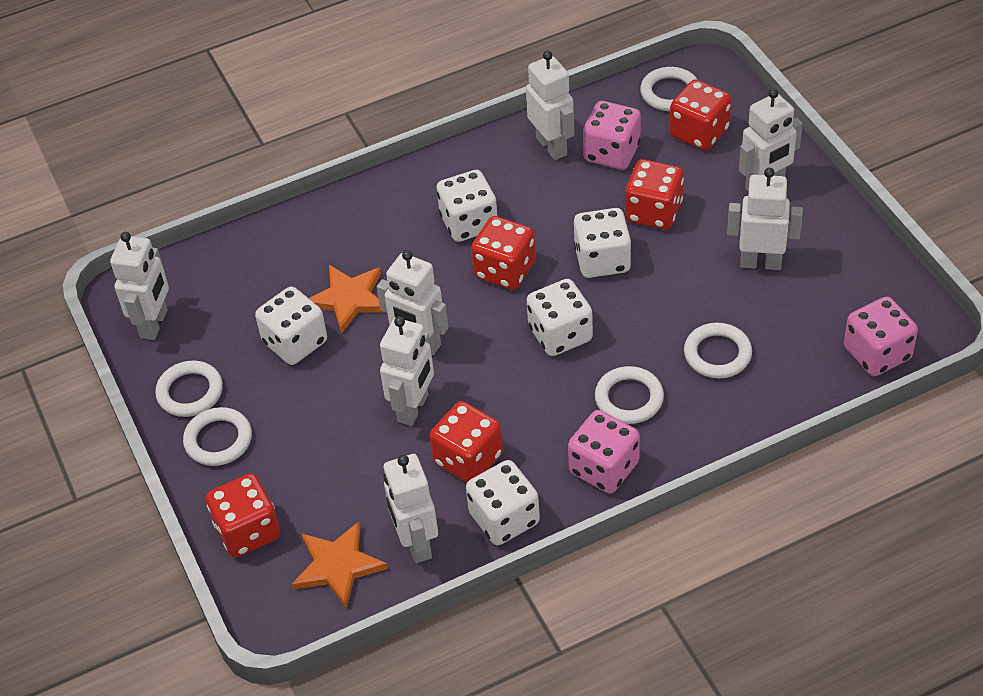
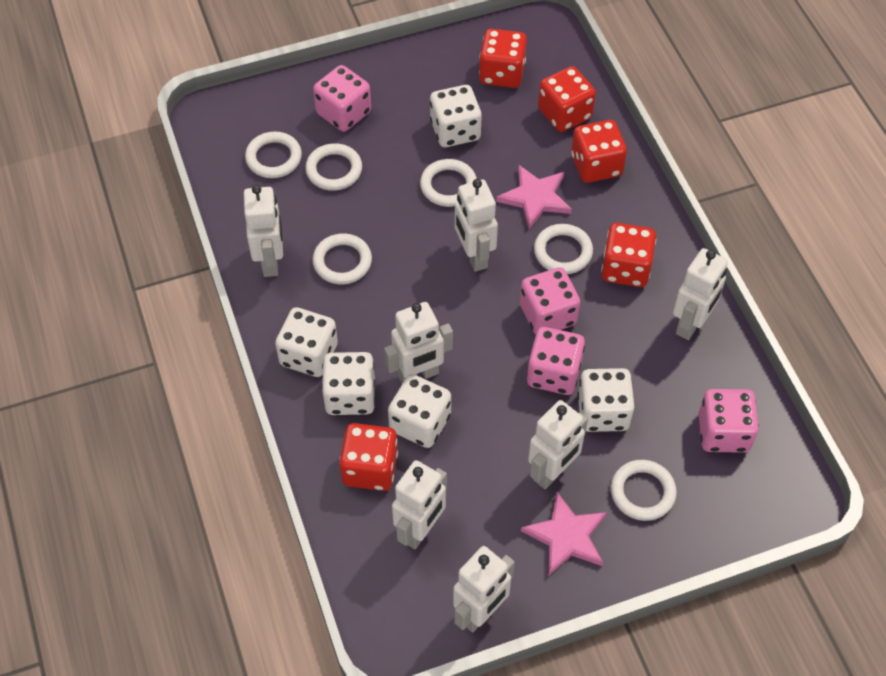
orange star: 2 -> 0
pink dice: 3 -> 4
pink star: 0 -> 2
white ring: 5 -> 6

